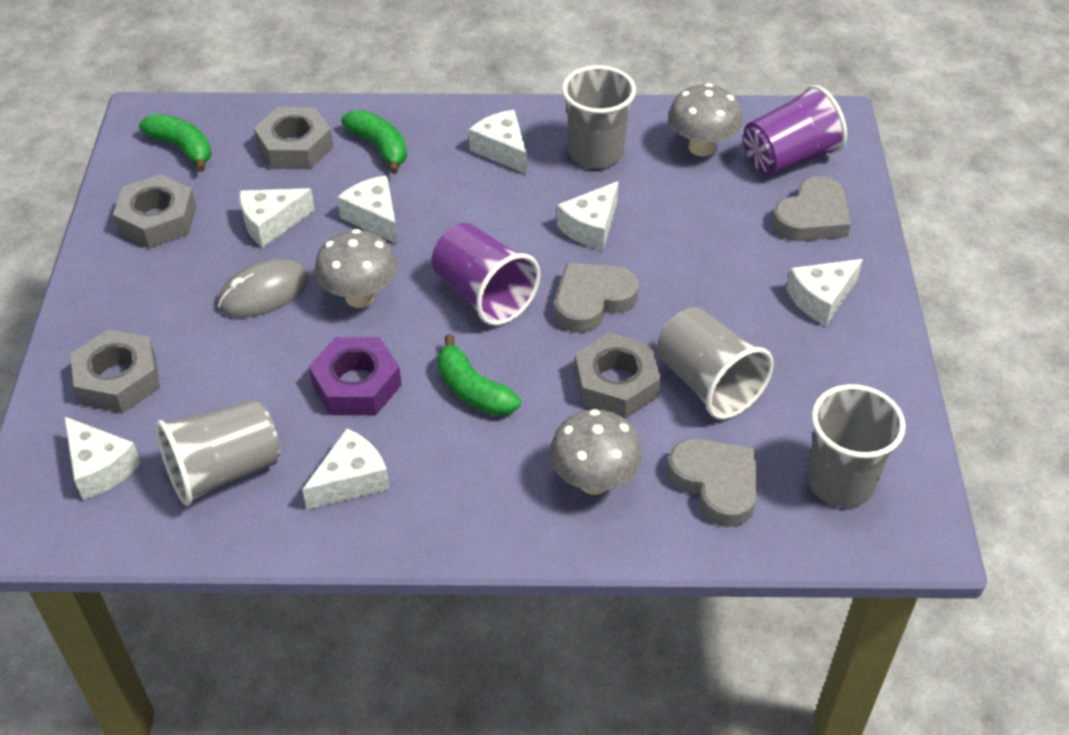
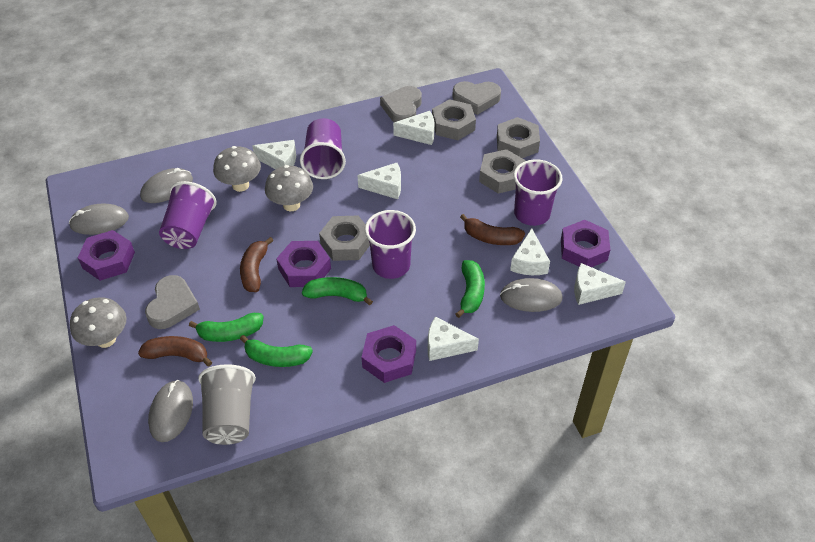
brown banana: 0 -> 3
green banana: 3 -> 4
grey cup: 4 -> 1
grey mouse: 1 -> 4
purple cup: 2 -> 4
purple nut: 1 -> 4
white cheese: 7 -> 6

